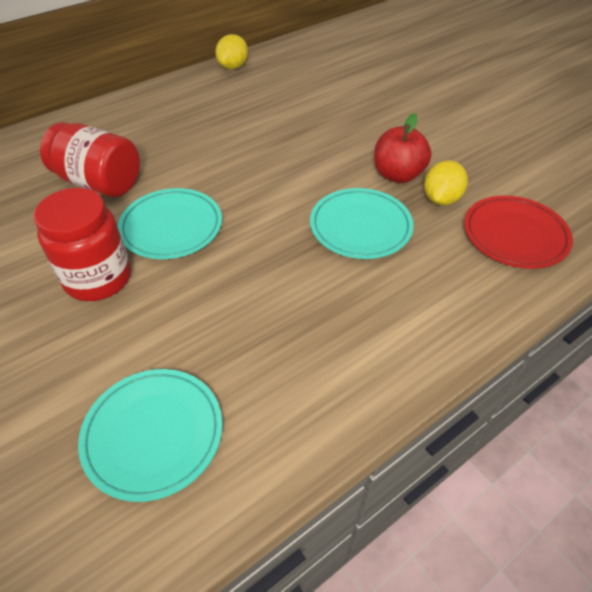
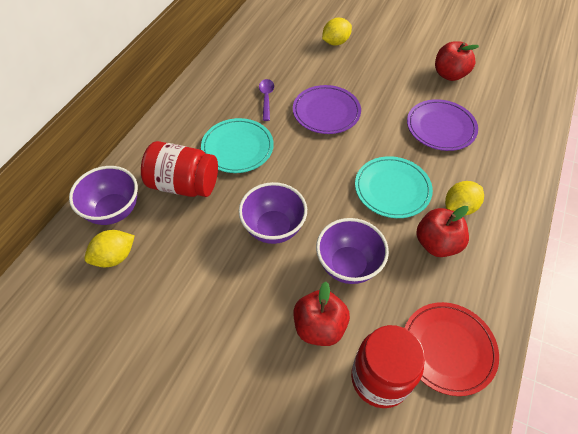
purple bowl: 0 -> 3
purple plate: 0 -> 2
purple spoon: 0 -> 1
red apple: 1 -> 3
turquoise plate: 3 -> 2
yellow lemon: 2 -> 3

